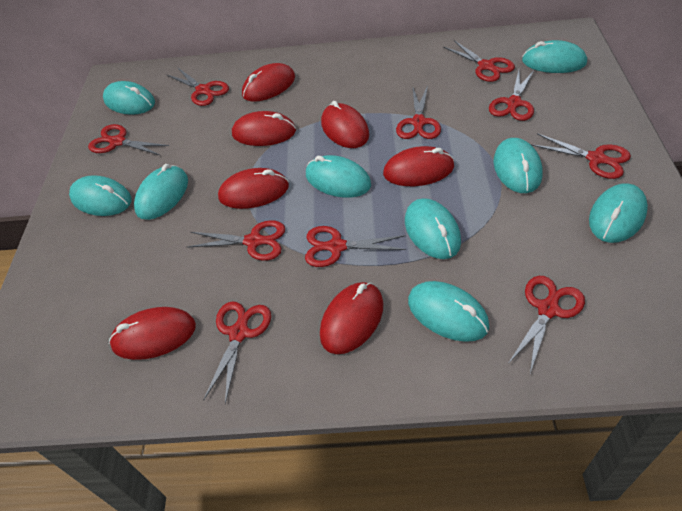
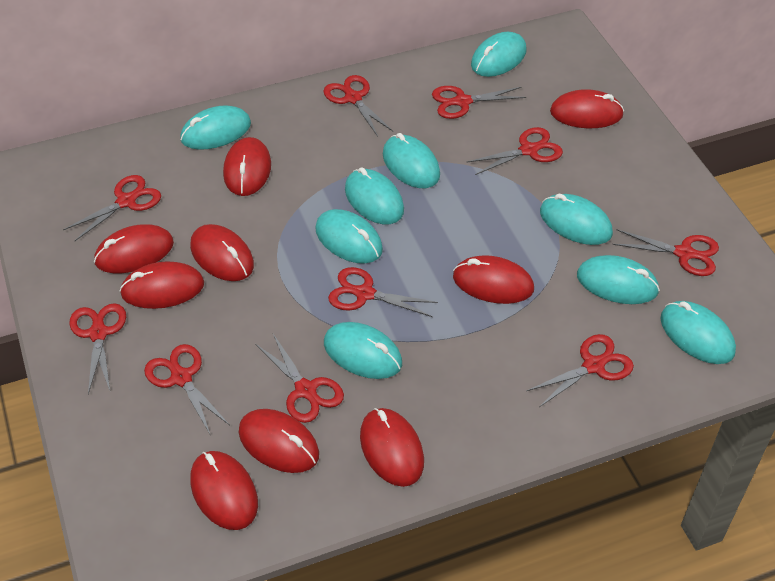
red mouse: 7 -> 9

